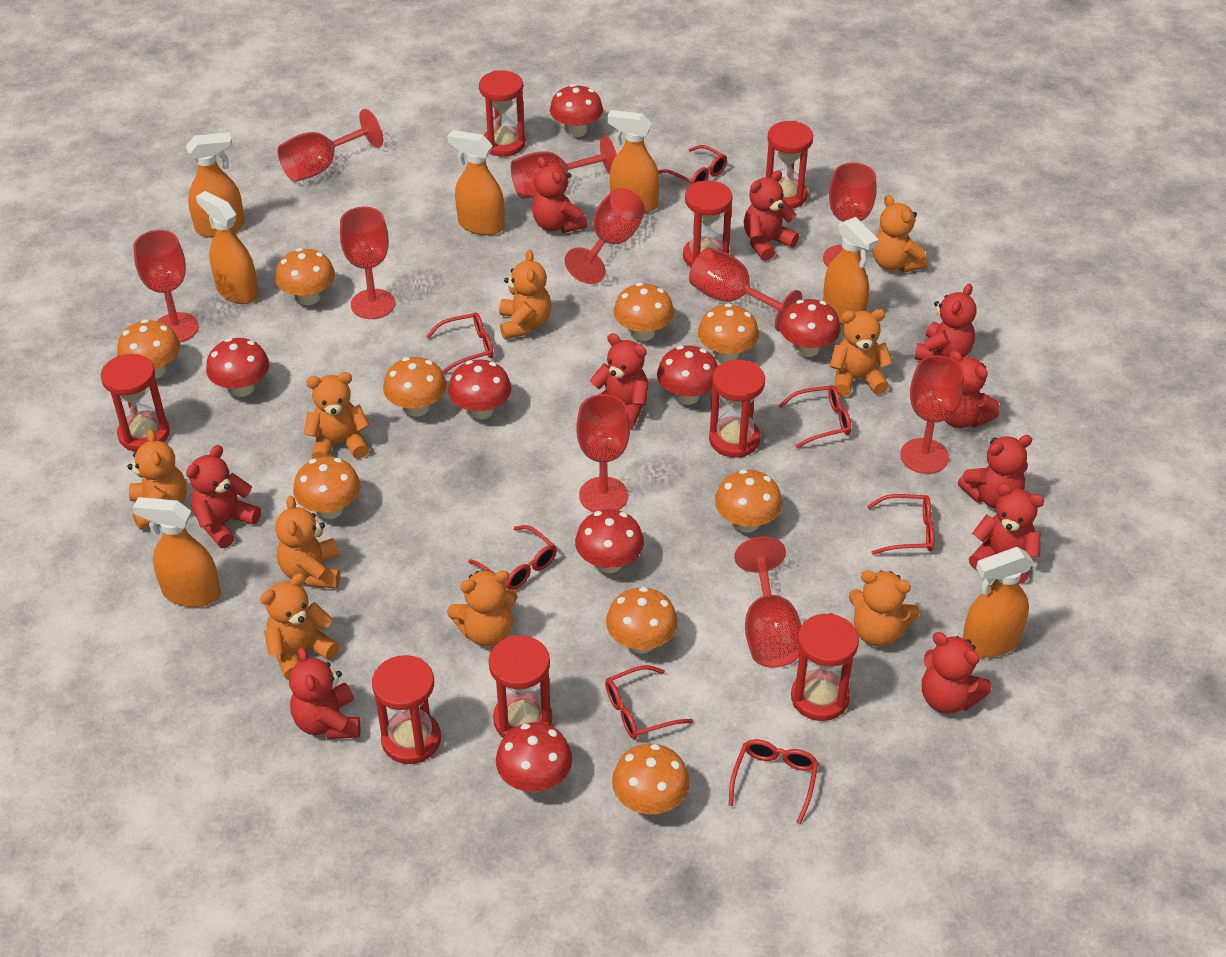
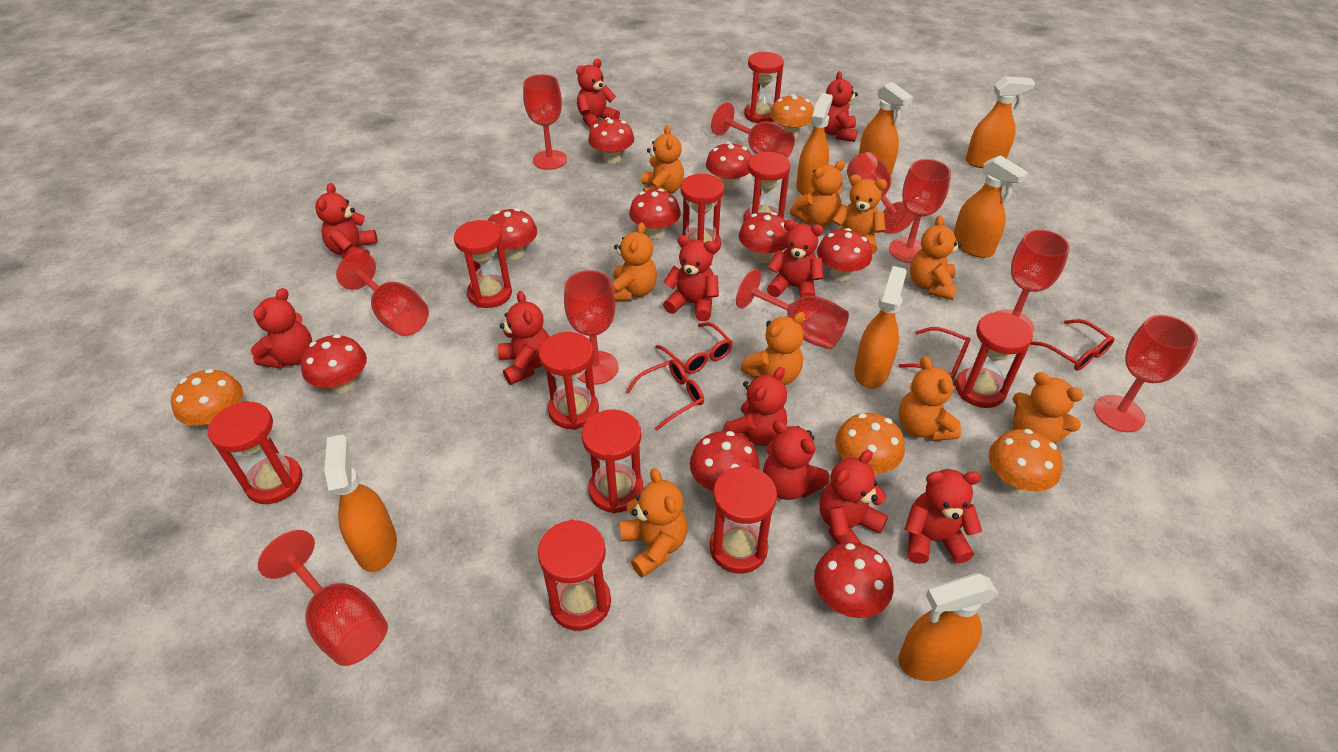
orange mushroom: 9 -> 4
red glasses: 7 -> 4
red hourglass: 8 -> 10
red mushroom: 7 -> 9
red teddy bear: 10 -> 11

